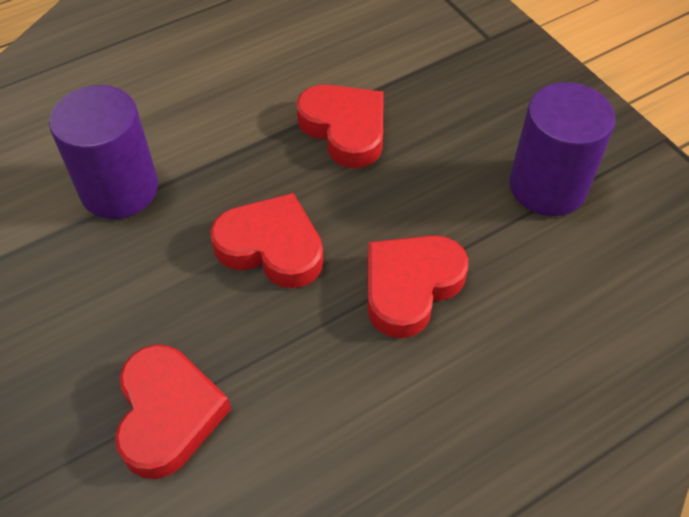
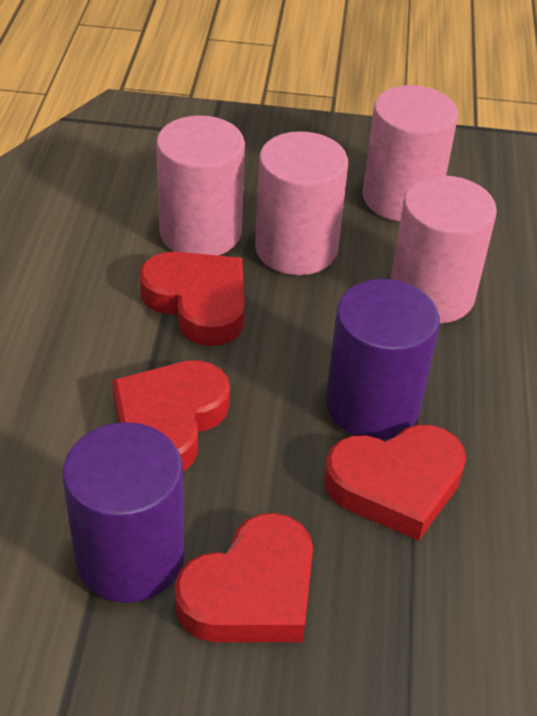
pink cylinder: 0 -> 4

